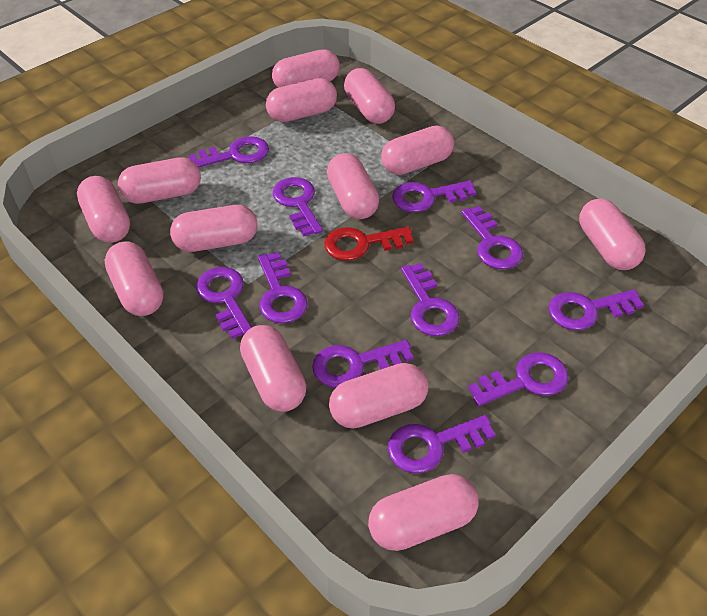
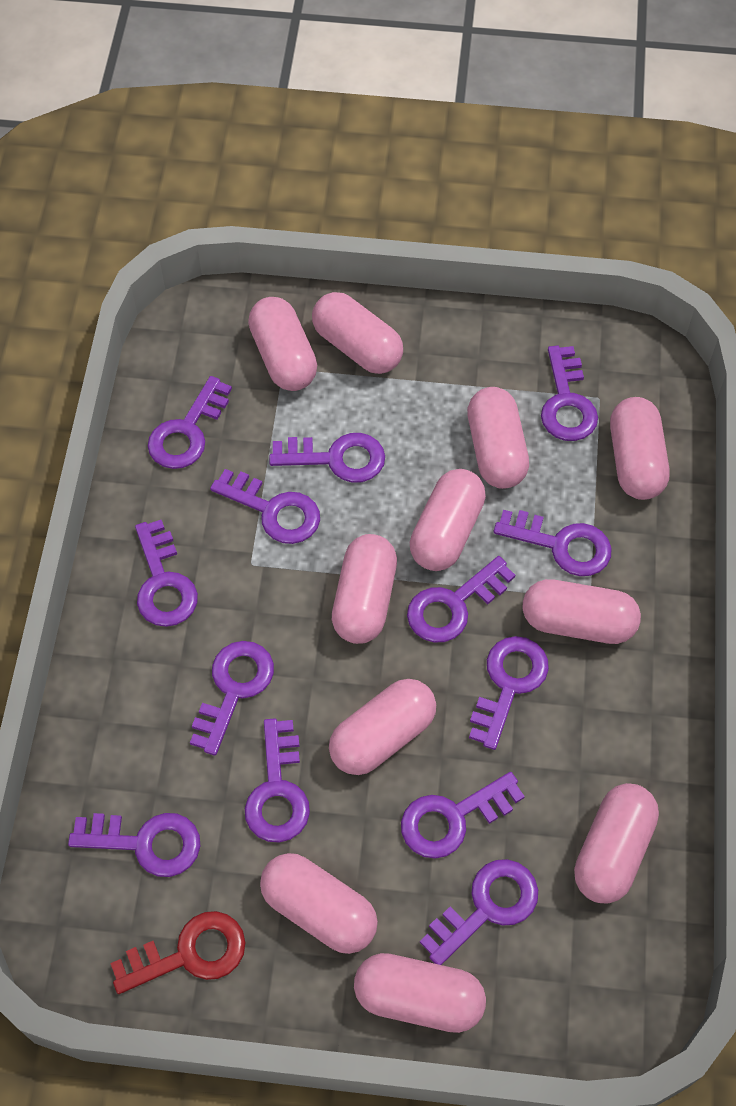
pink capsule: 13 -> 11
purple key: 11 -> 13

